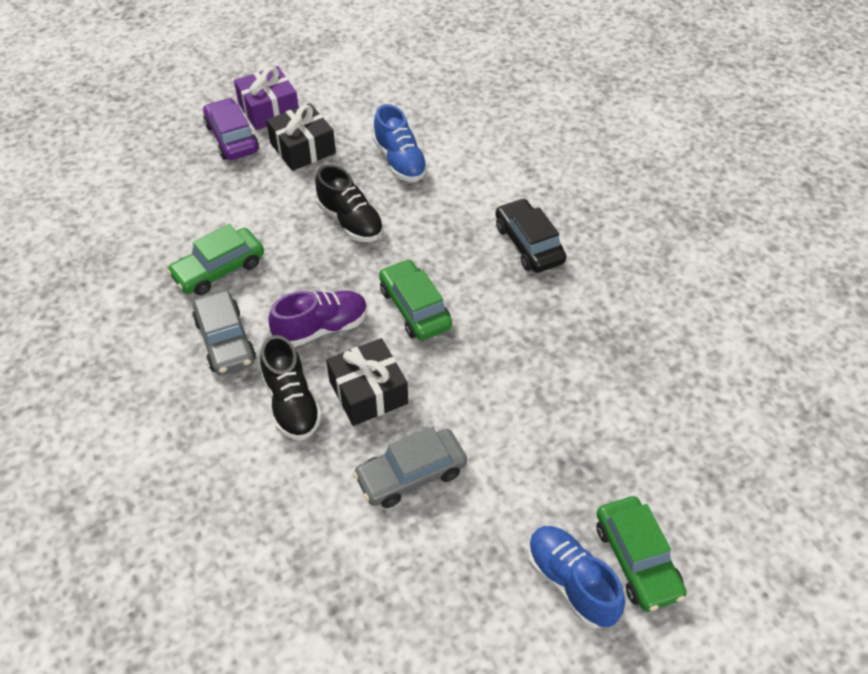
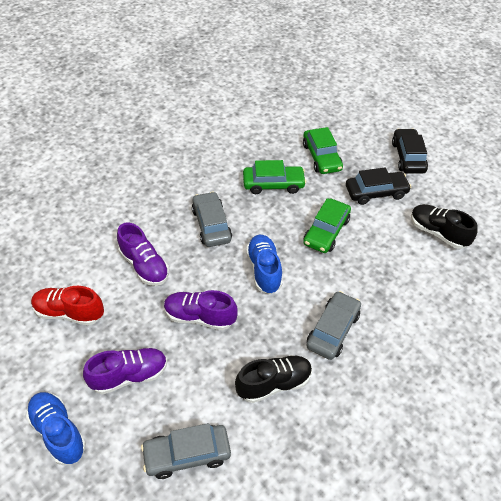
black car: 1 -> 2
black gift: 2 -> 0
grey car: 2 -> 3
purple car: 1 -> 0
purple gift: 1 -> 0
purple shoe: 1 -> 3
red shoe: 0 -> 1

